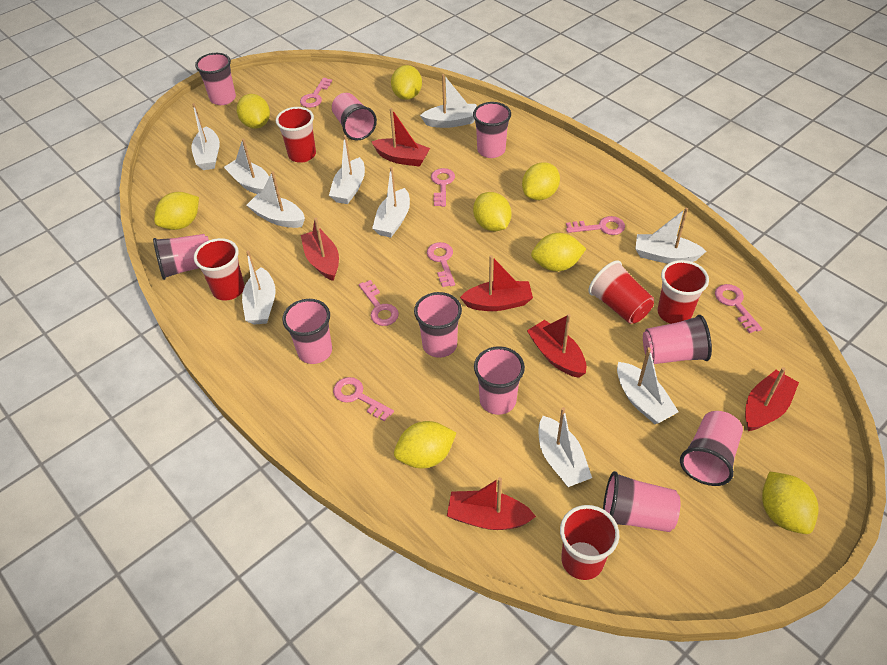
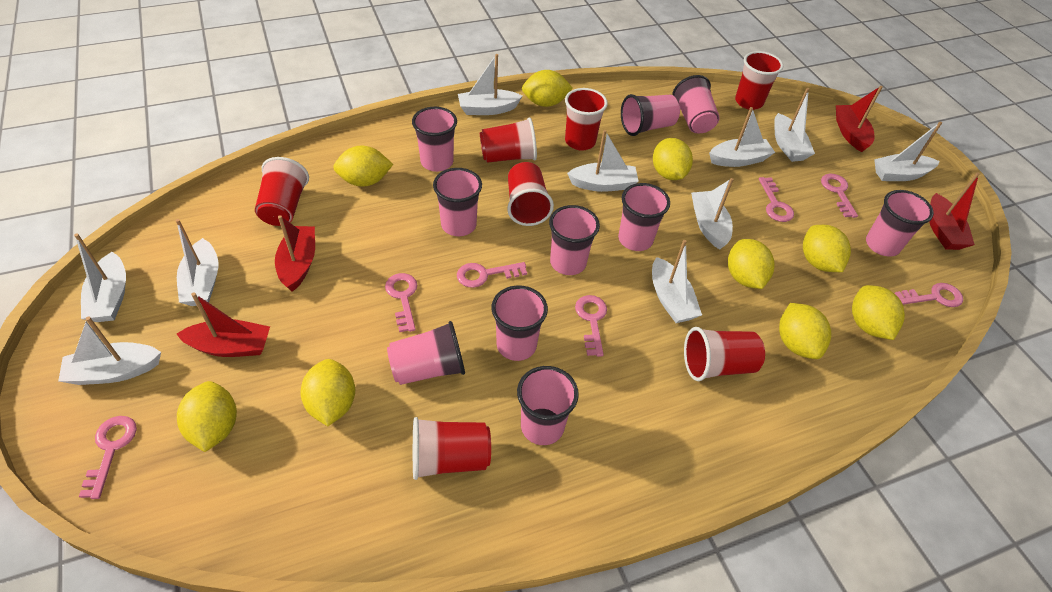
red boat: 6 -> 4
red cup: 5 -> 7
yellow lemon: 8 -> 9

